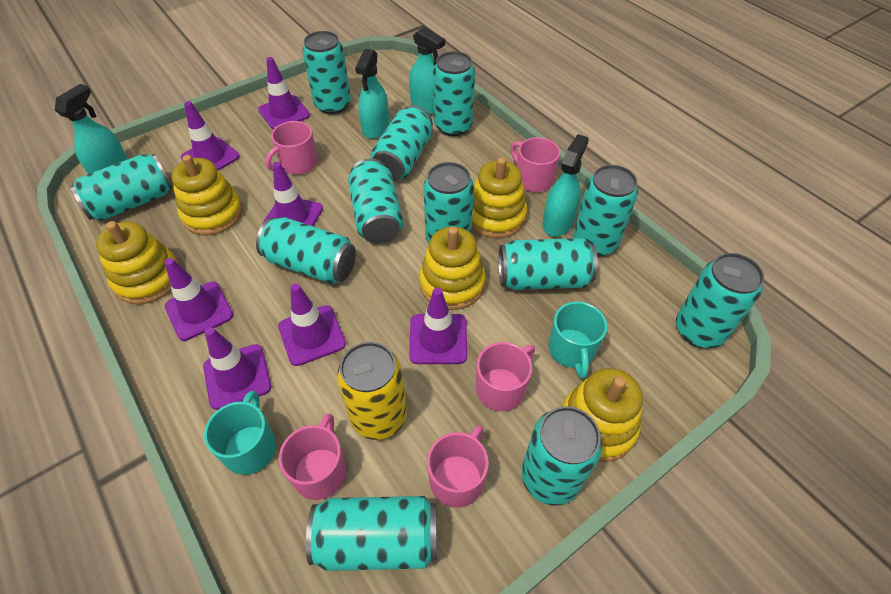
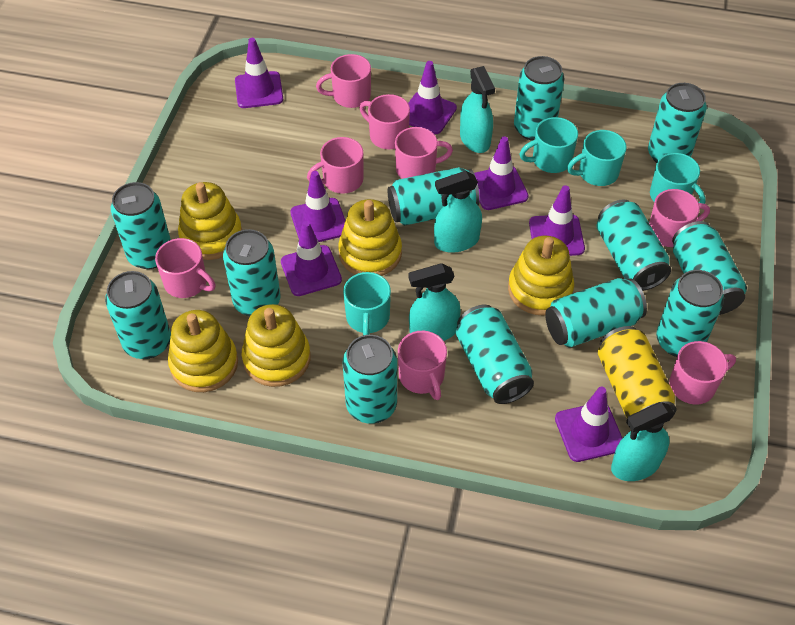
pink mug: 5 -> 8
turquoise mug: 2 -> 4

